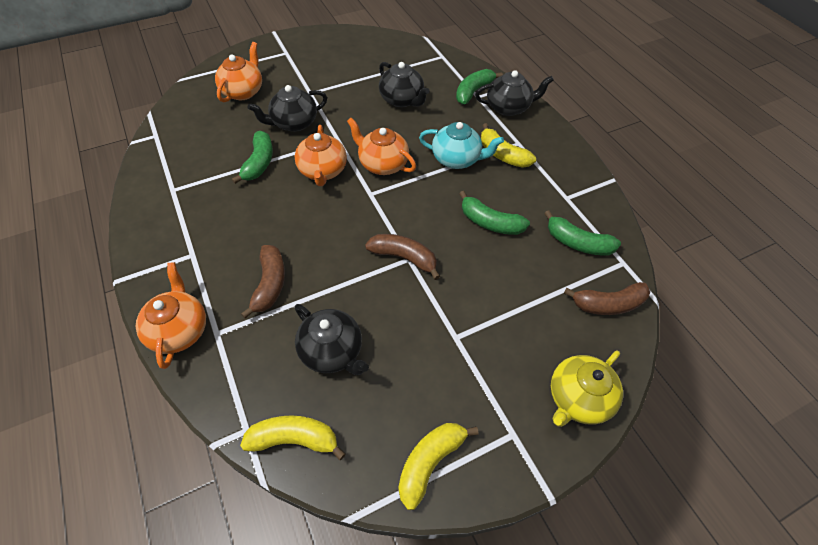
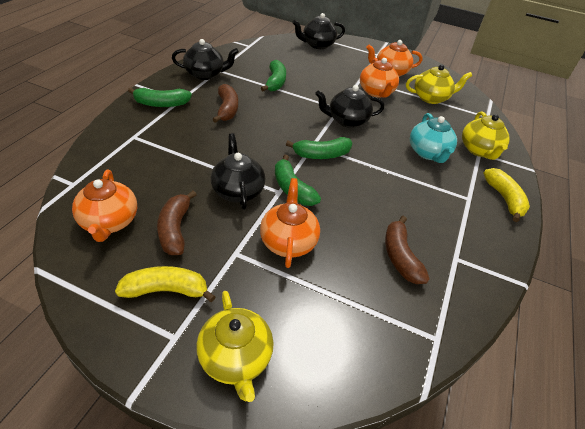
yellow banana: 3 -> 2
yellow teapot: 1 -> 3

